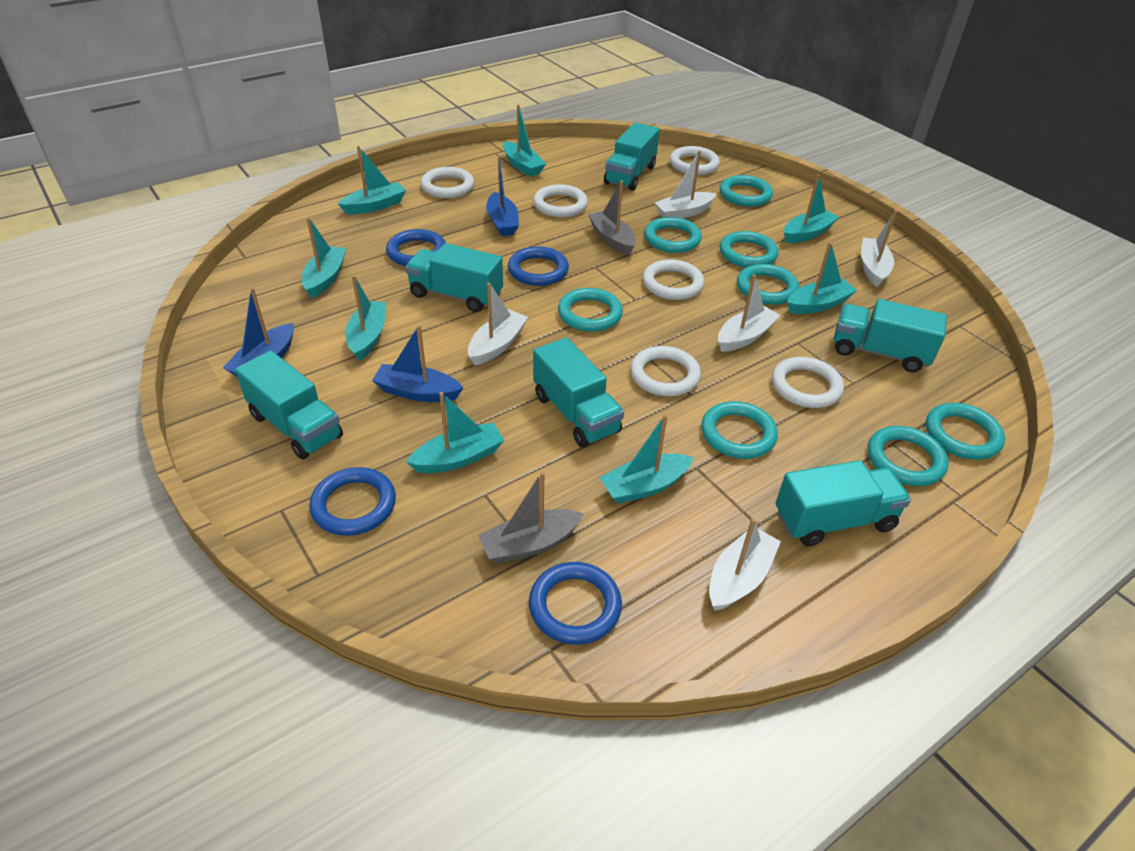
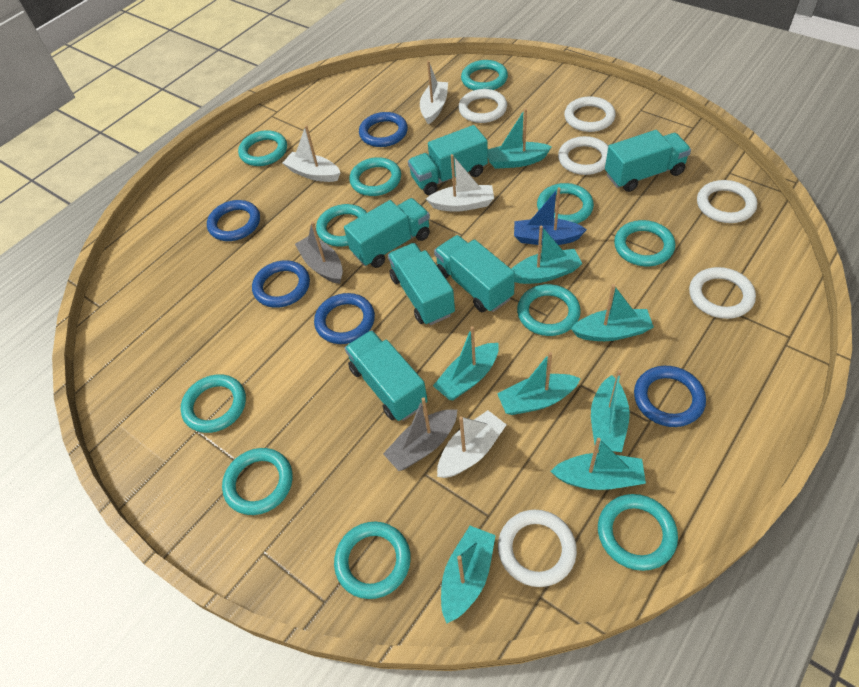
blue boat: 3 -> 1
blue ring: 4 -> 5
turquoise ring: 8 -> 11
white boat: 5 -> 4

